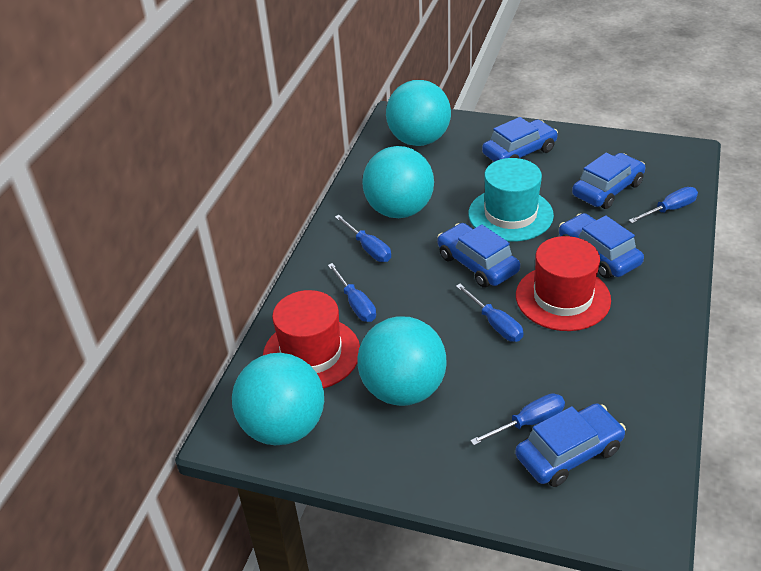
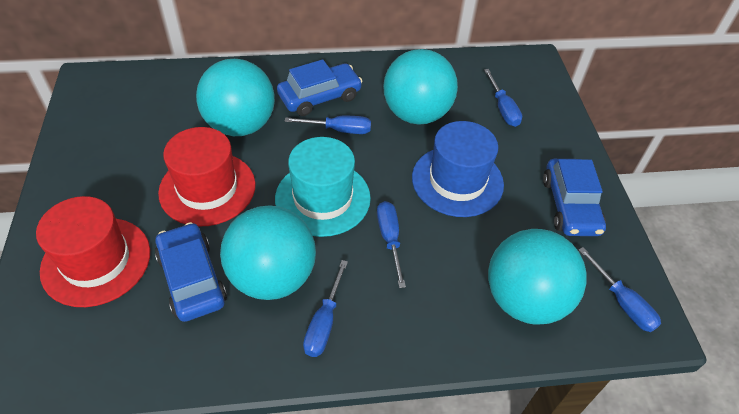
blue car: 5 -> 3
blue hat: 0 -> 1

